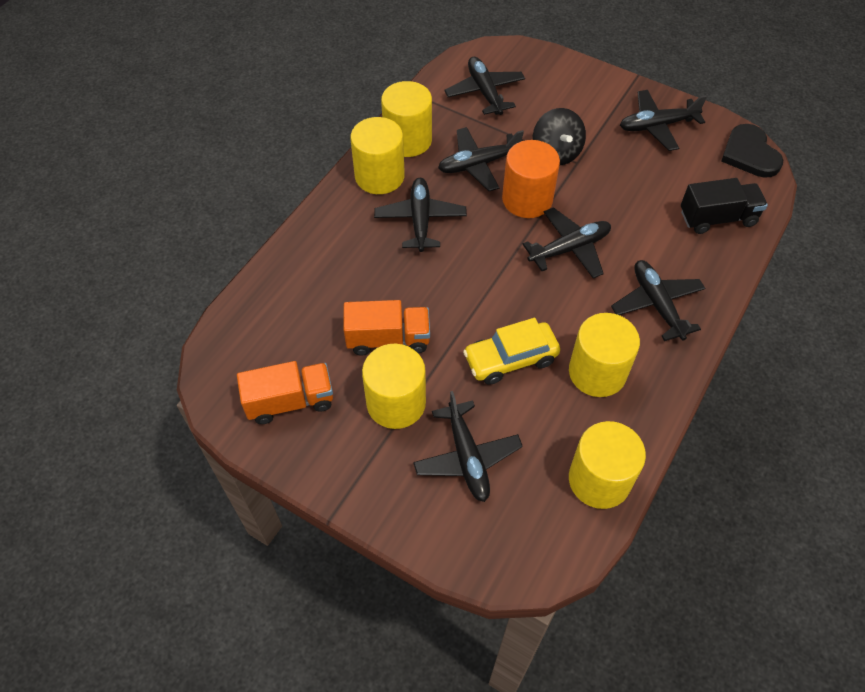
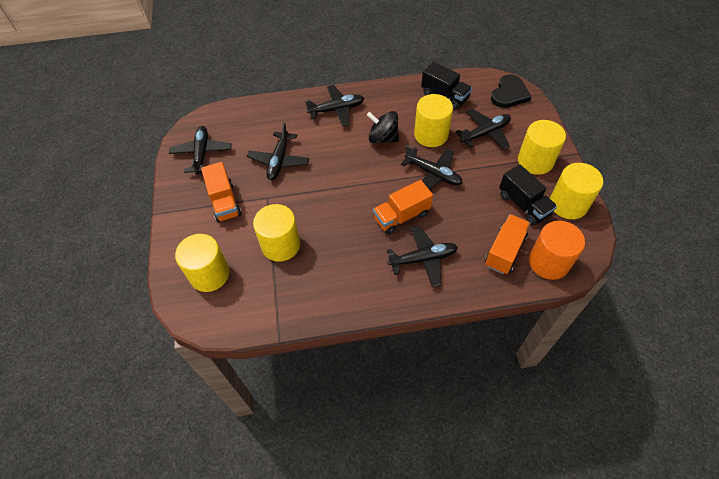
black plane: 7 -> 6
black truck: 1 -> 2
orange truck: 2 -> 3
yellow car: 1 -> 0

